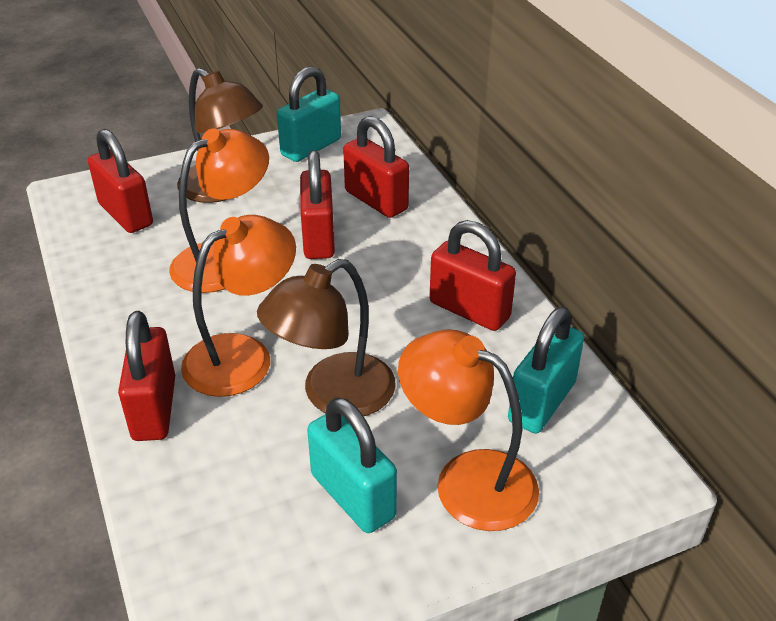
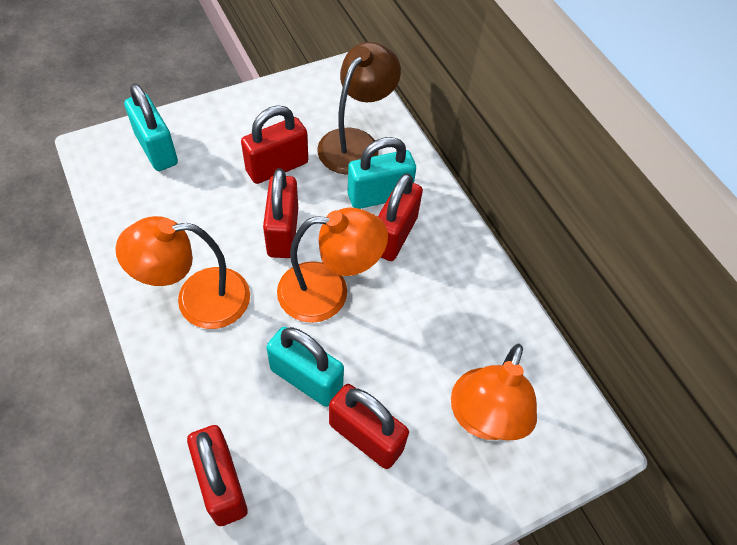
brown lamp: 2 -> 1

